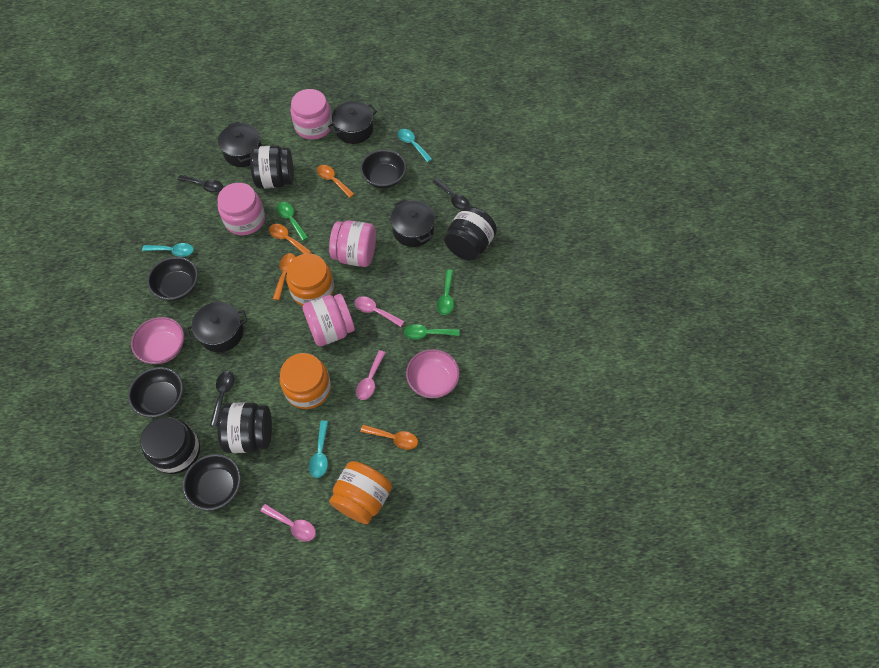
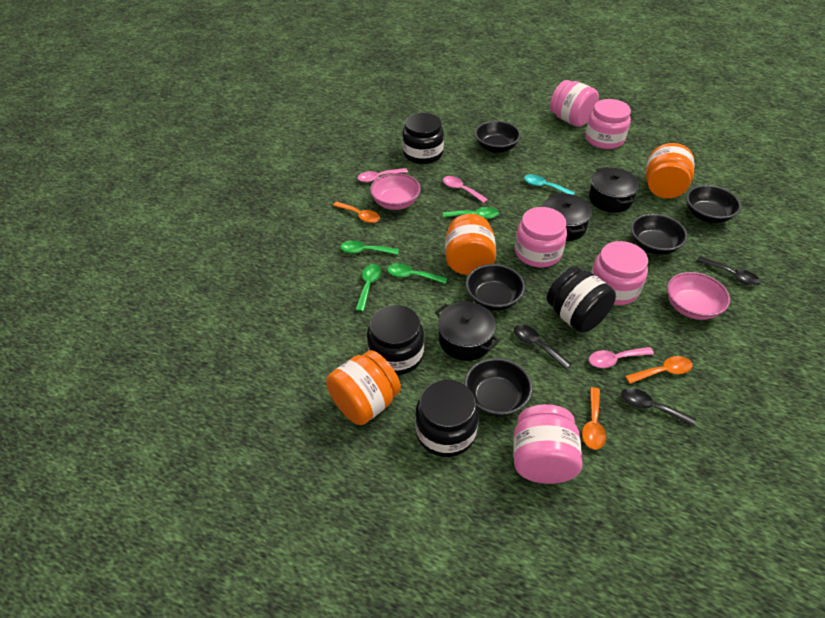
black bowl: 4 -> 5
black pot: 4 -> 3
green spoon: 3 -> 4
orange spoon: 4 -> 3
pink jar: 4 -> 5
turquoise spoon: 3 -> 1

